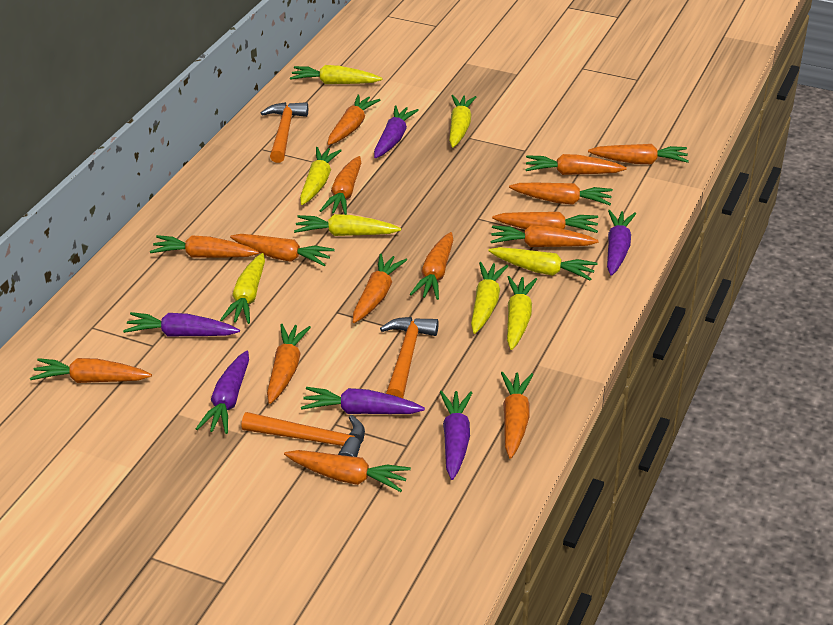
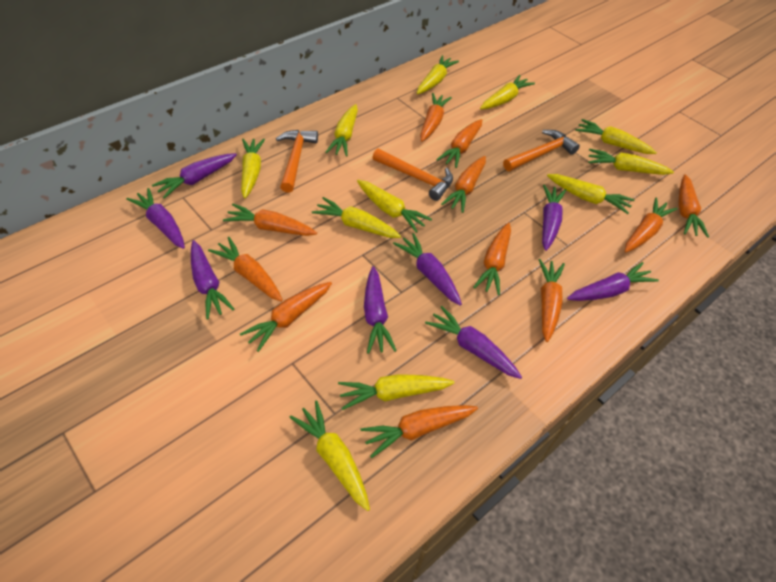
orange carrot: 15 -> 11
purple carrot: 6 -> 8
yellow carrot: 8 -> 11

